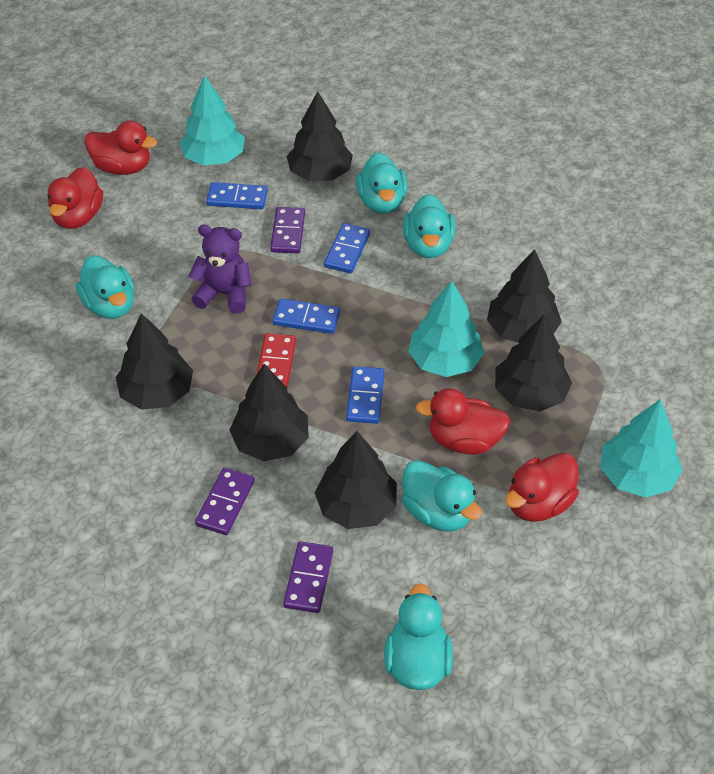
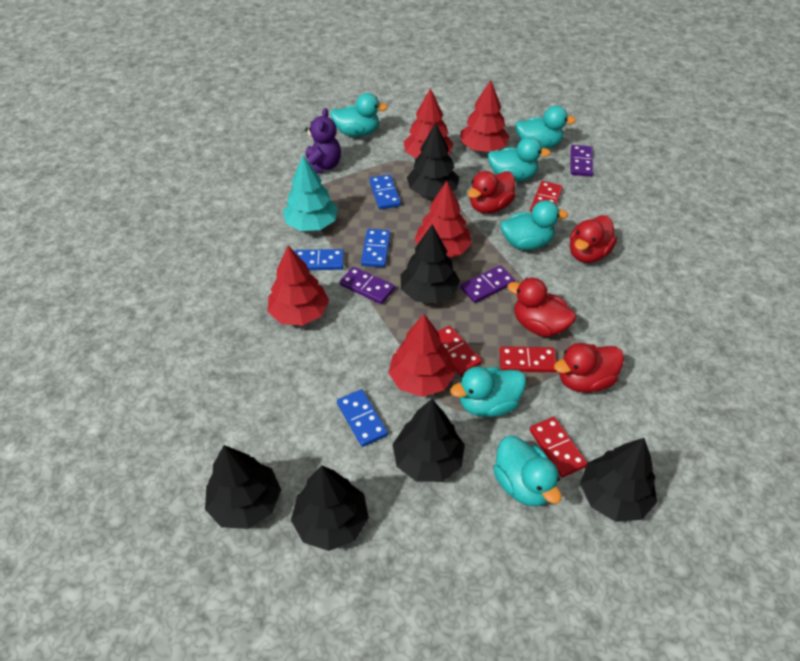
red domino: 1 -> 4
red tree: 0 -> 5
turquoise duck: 5 -> 6
turquoise tree: 3 -> 1

